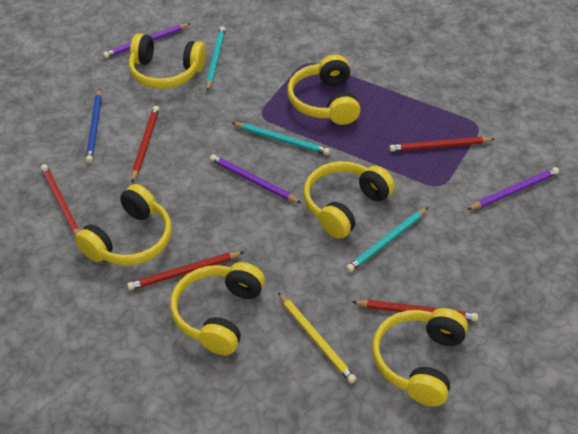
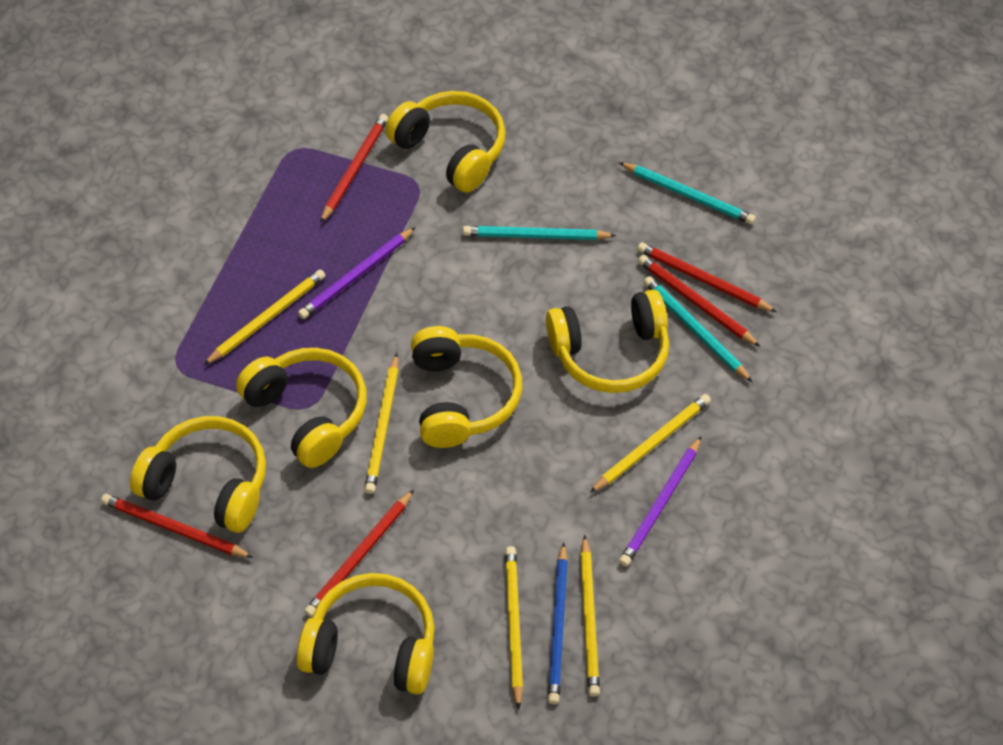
purple pencil: 3 -> 2
yellow pencil: 1 -> 5

